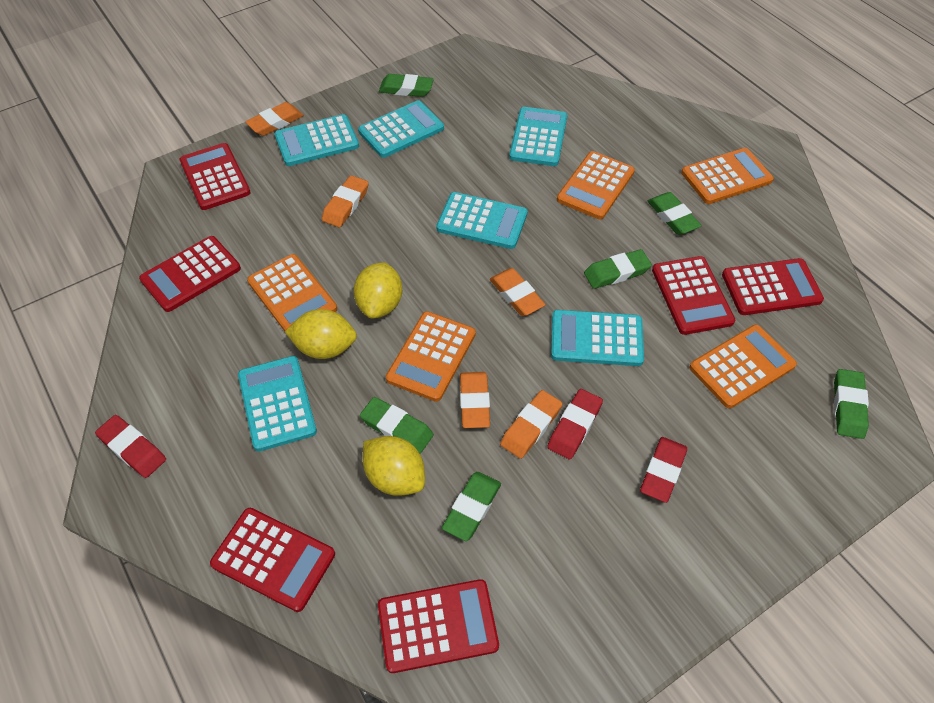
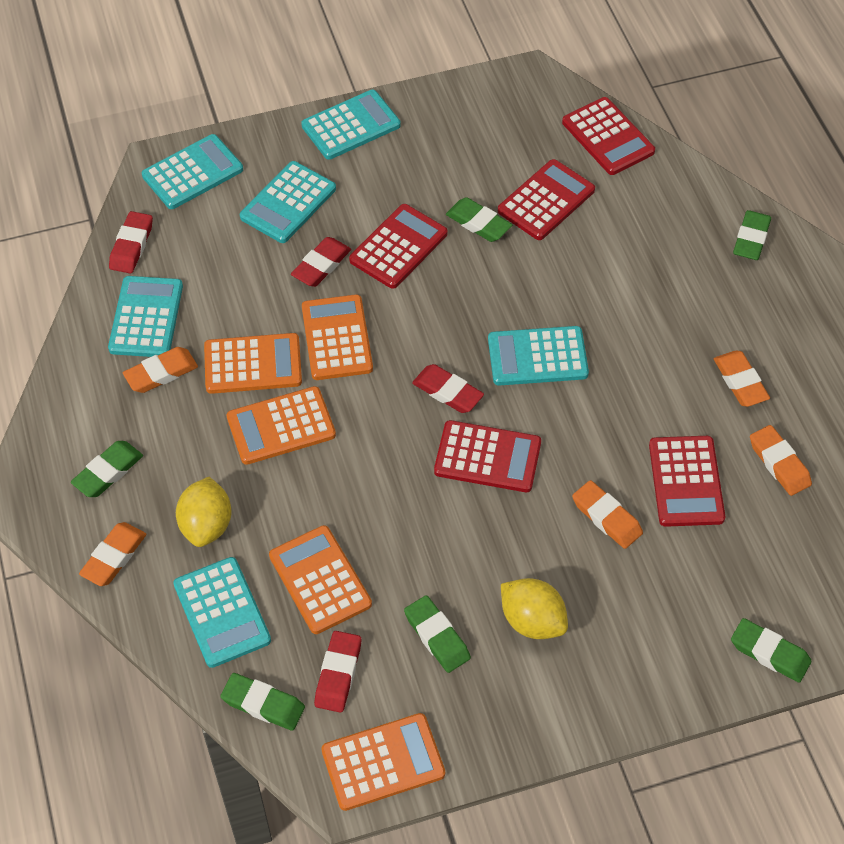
red calculator: 6 -> 5
red eraser: 3 -> 4
yellow lemon: 3 -> 2

